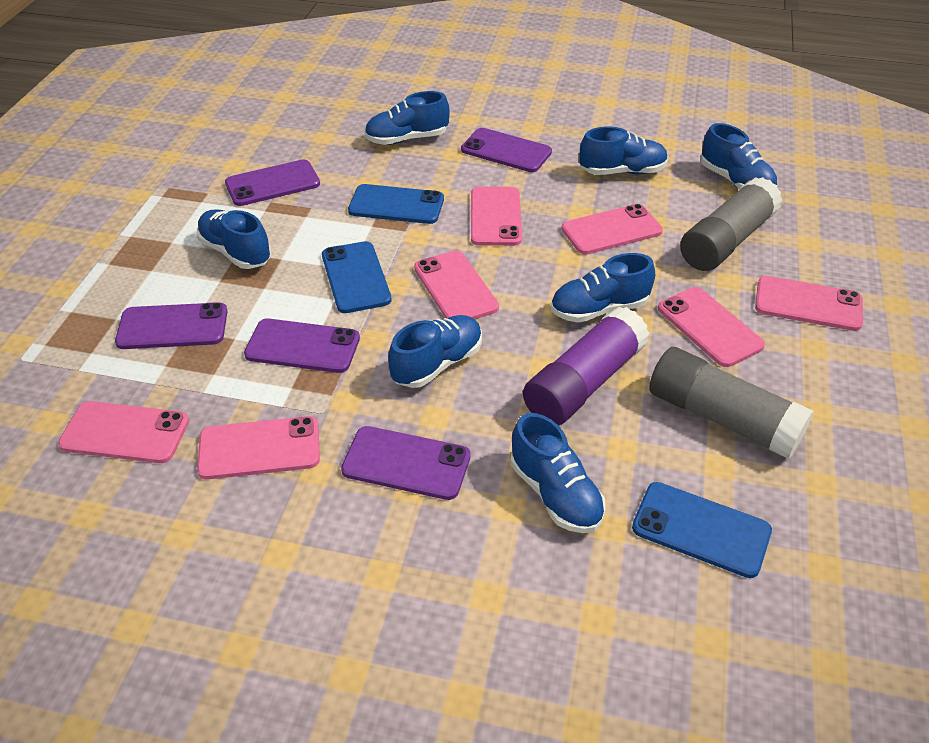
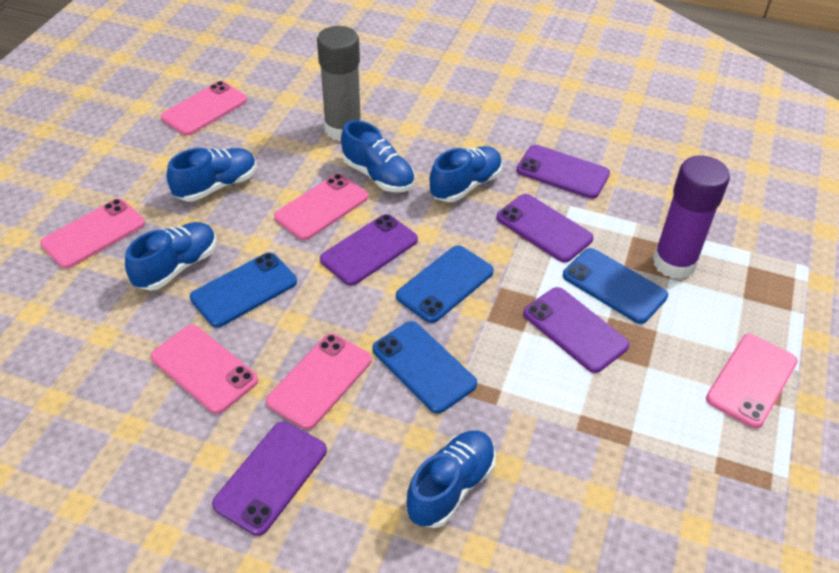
blue phone: 3 -> 4
blue shoe: 7 -> 5
grey glue stick: 2 -> 1
pink phone: 7 -> 6

